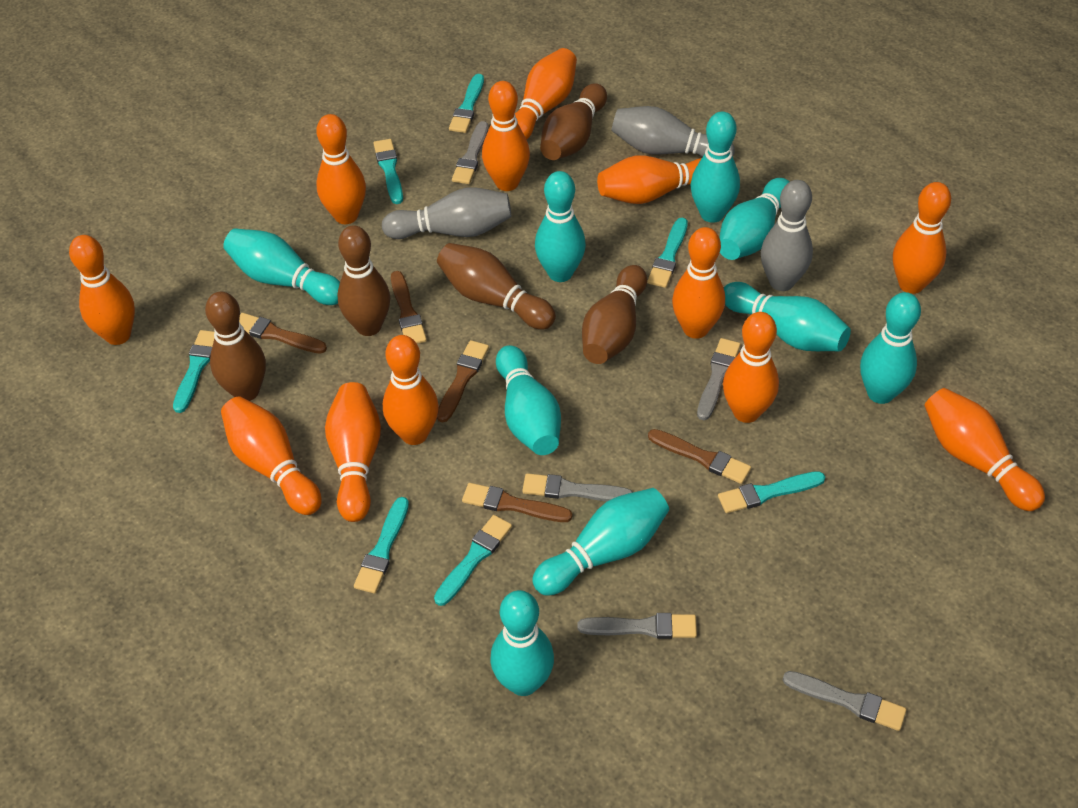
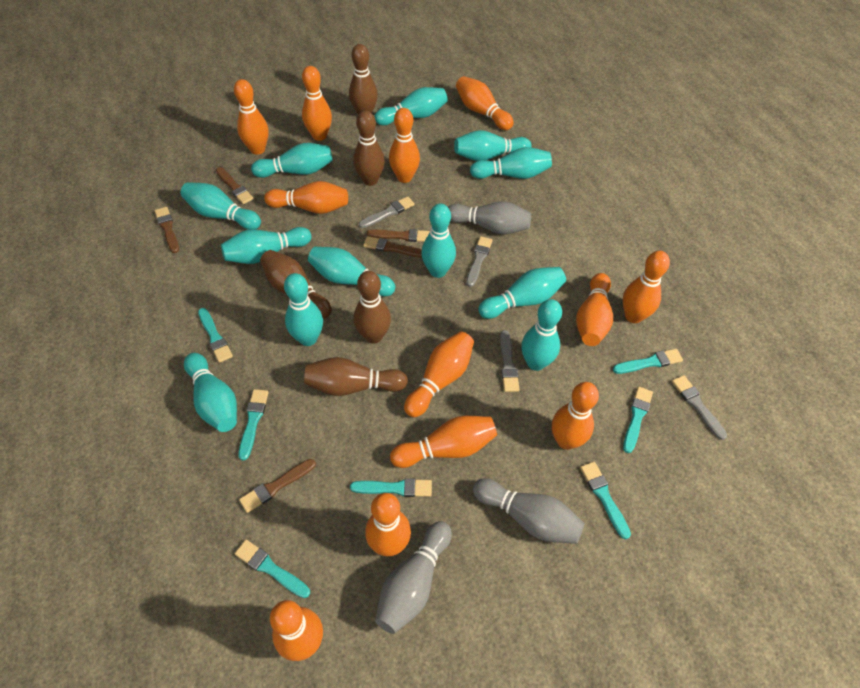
grey brush: 5 -> 4
turquoise bowling pin: 9 -> 12

